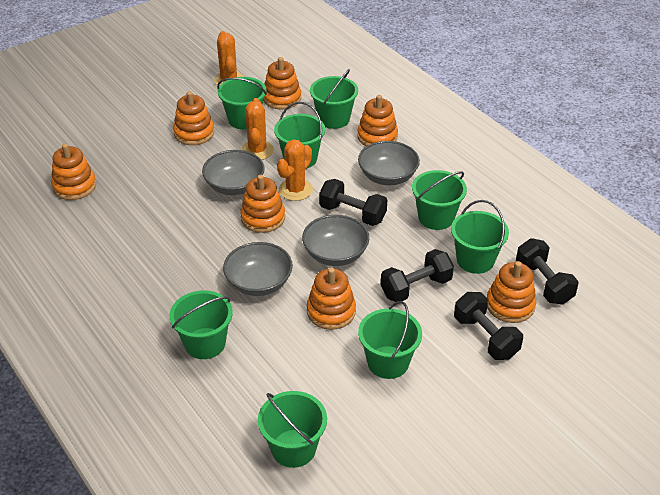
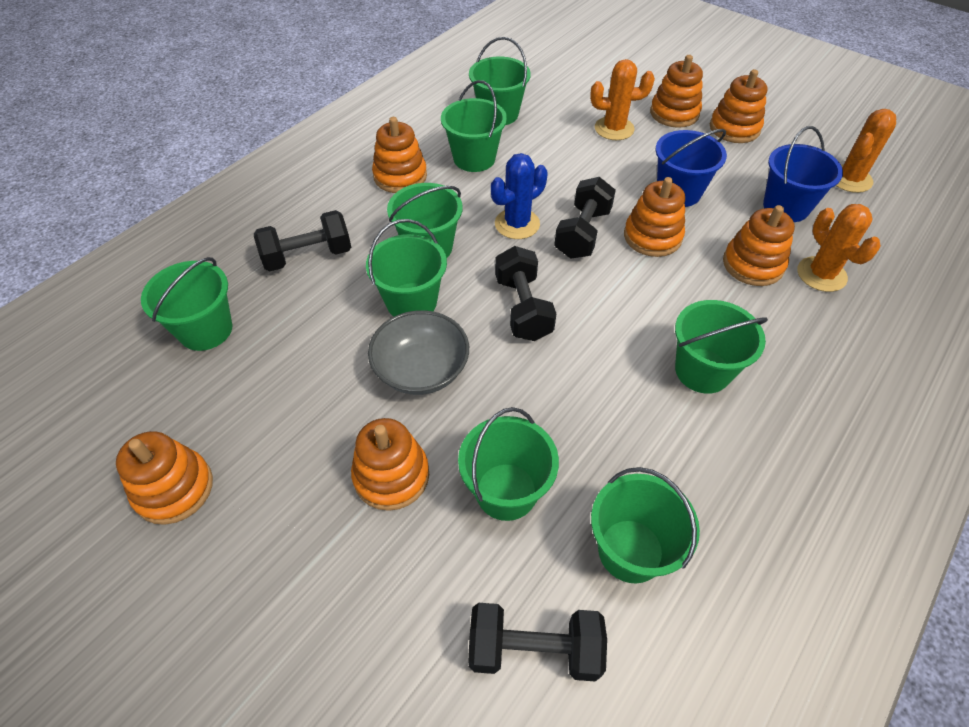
blue bucket: 0 -> 2
blue cactus: 0 -> 1
grey bowl: 4 -> 1

